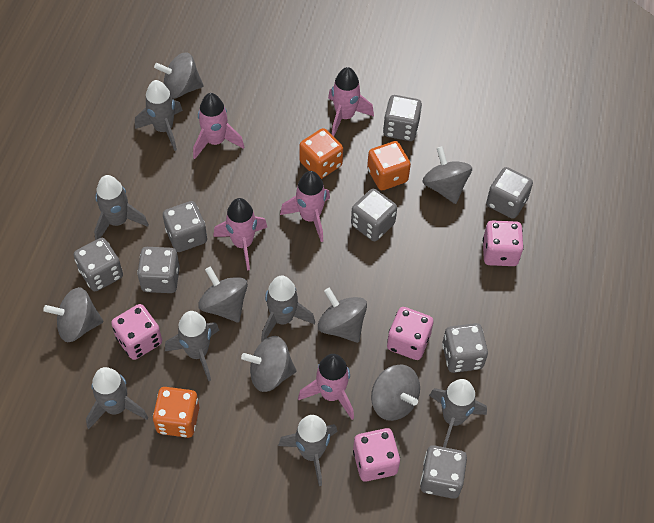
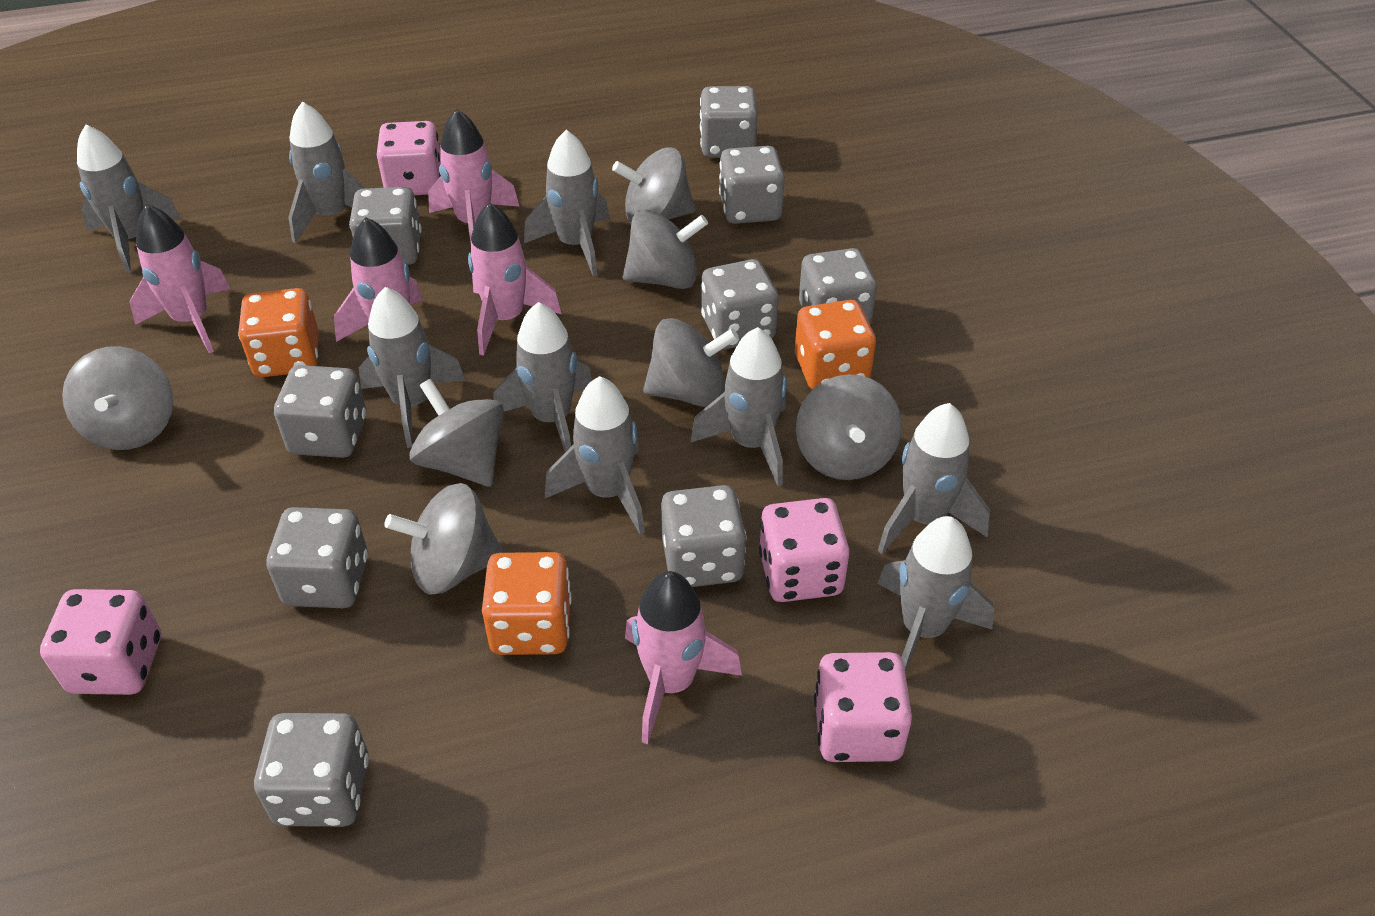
grey dice: 8 -> 9
grey rocket: 7 -> 9

